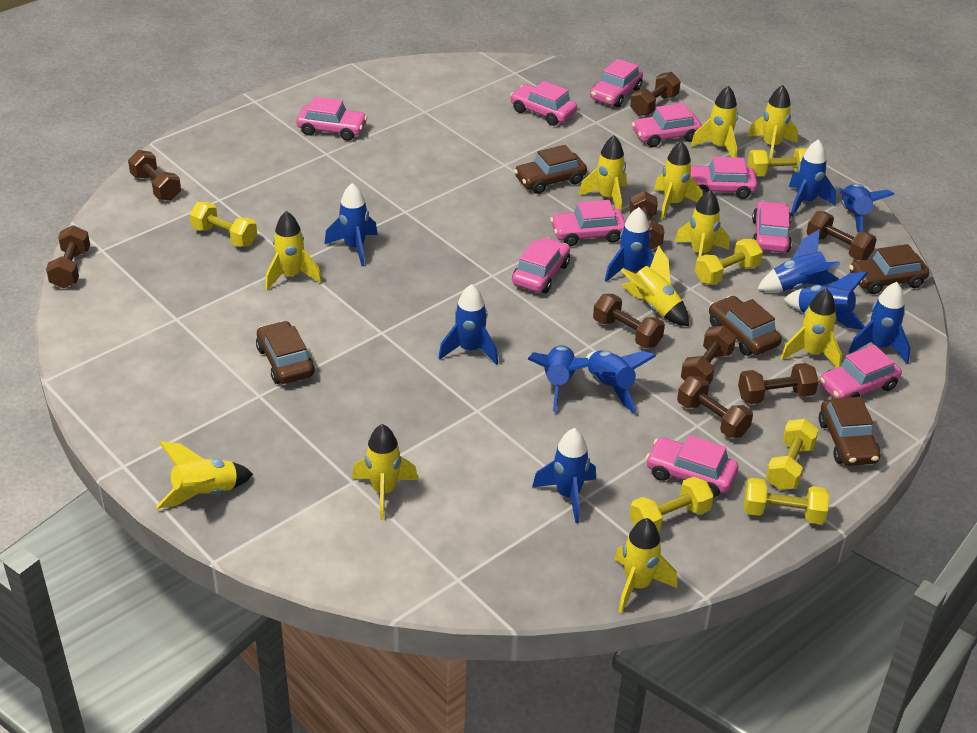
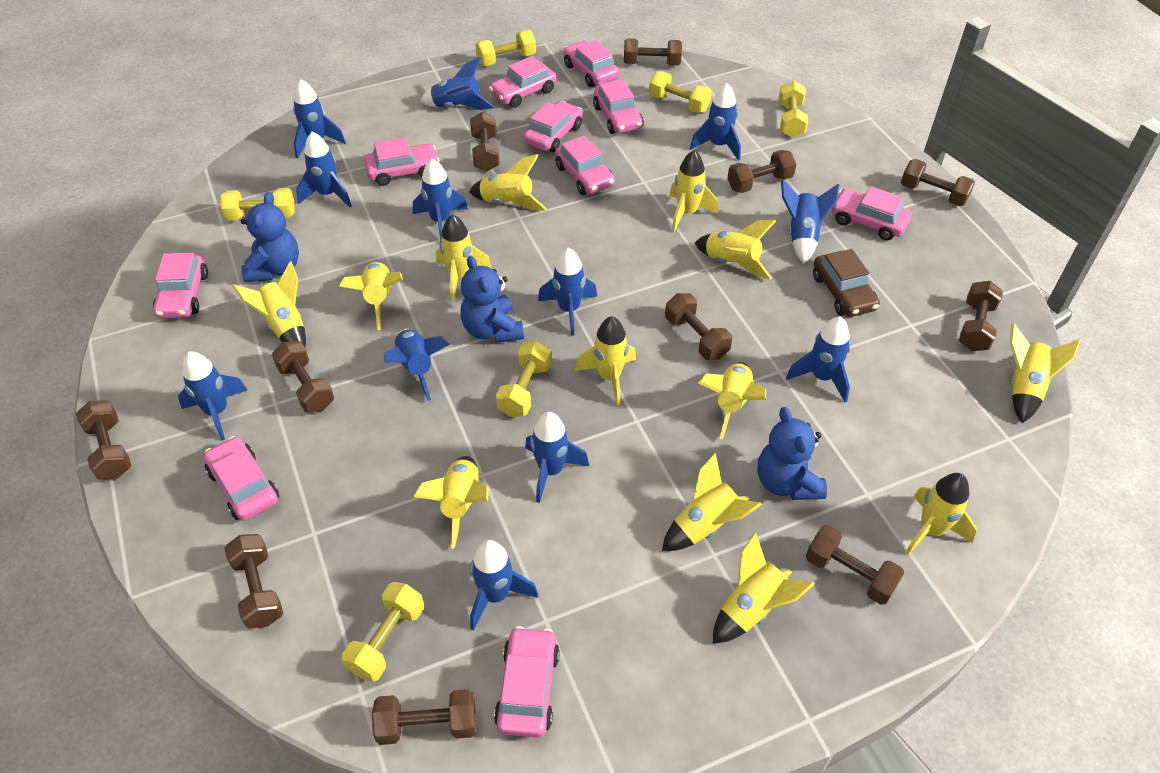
blue rocket: 11 -> 12
blue teddy bear: 0 -> 3
brown car: 5 -> 1
brown dumbbell: 9 -> 11
yellow rocket: 11 -> 13

